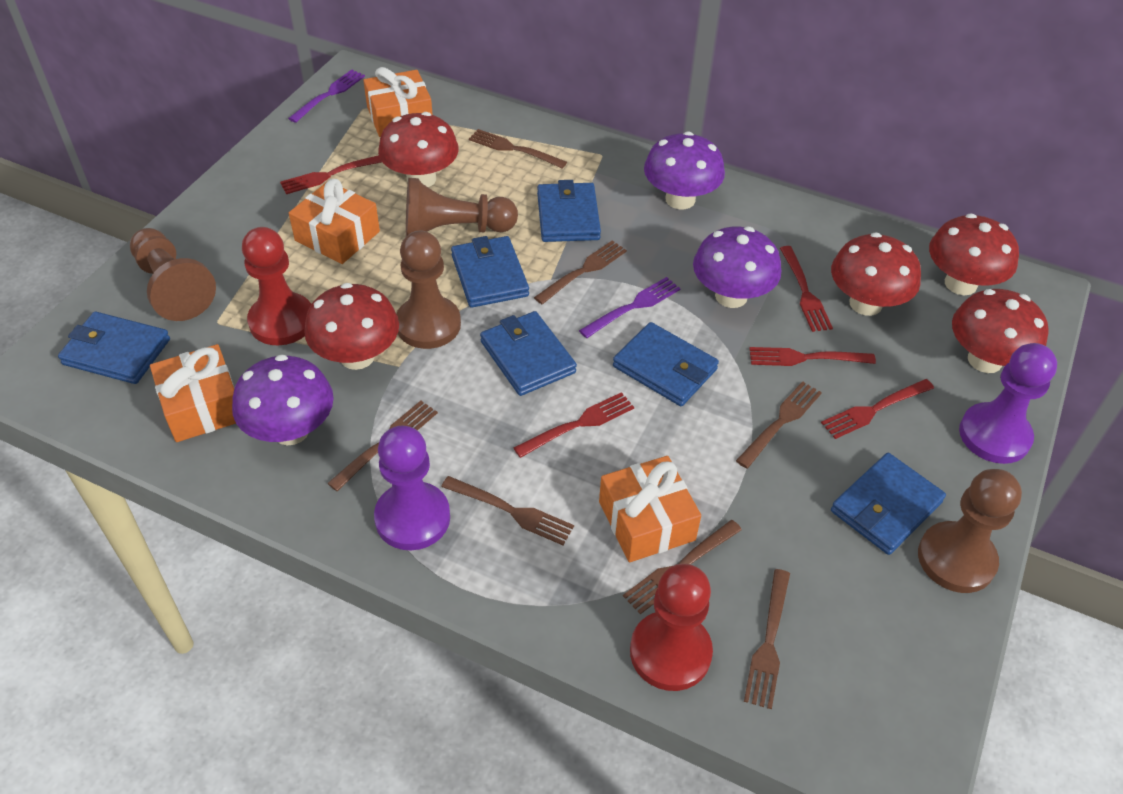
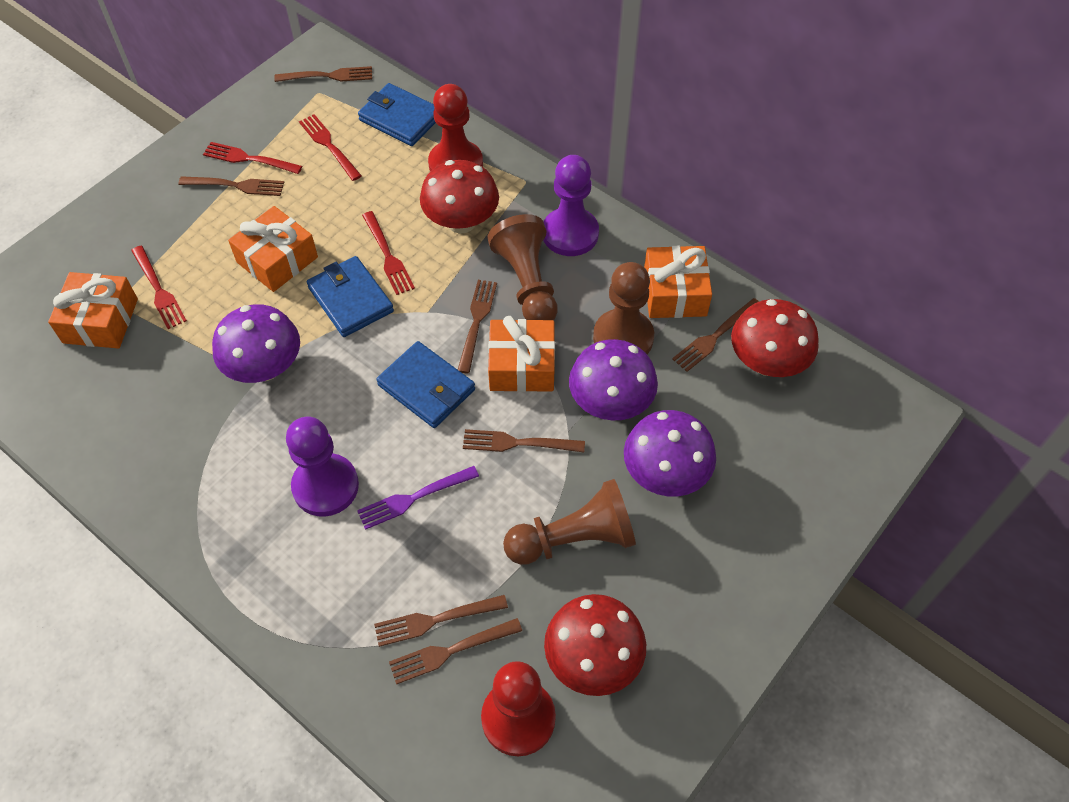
blue wallet: 6 -> 3
brown pawn: 4 -> 3
purple fork: 2 -> 1
red fork: 5 -> 4
red mushroom: 5 -> 3

